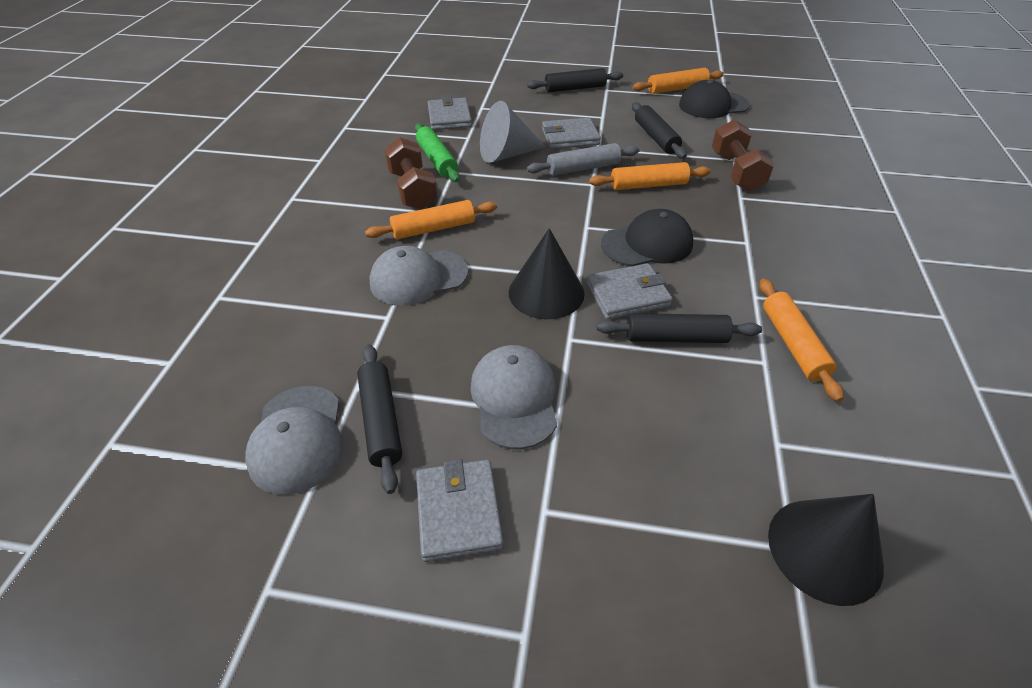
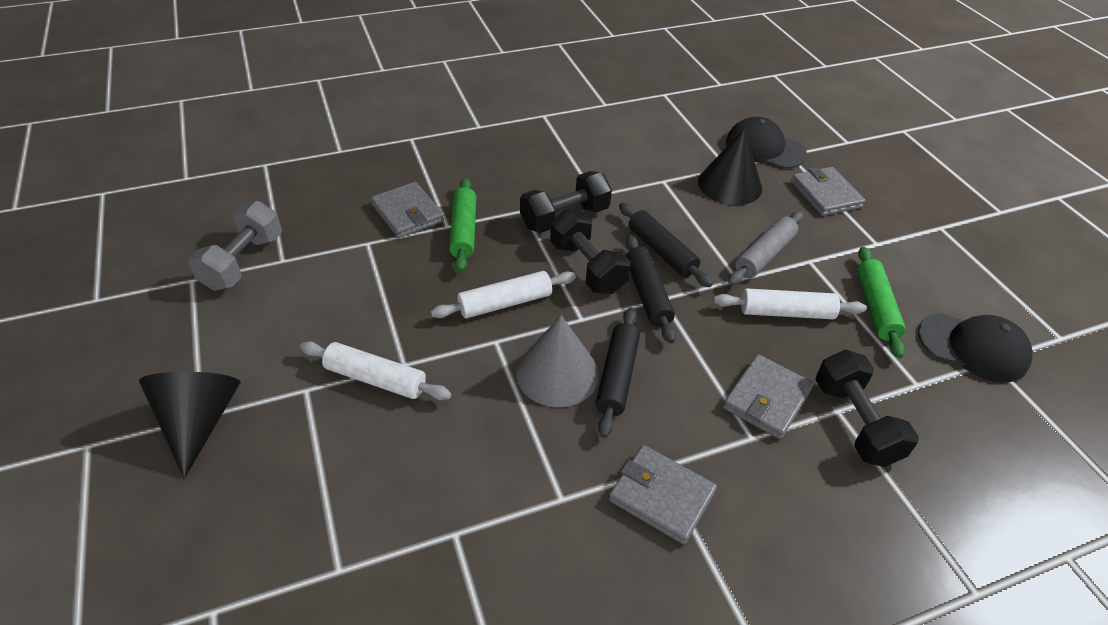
black dumbbell: 0 -> 3
black rolling pin: 4 -> 3
brown dumbbell: 2 -> 0
green rolling pin: 1 -> 2
grey cap: 3 -> 0
grey dumbbell: 0 -> 1
orange rolling pin: 4 -> 0
white rolling pin: 0 -> 3

